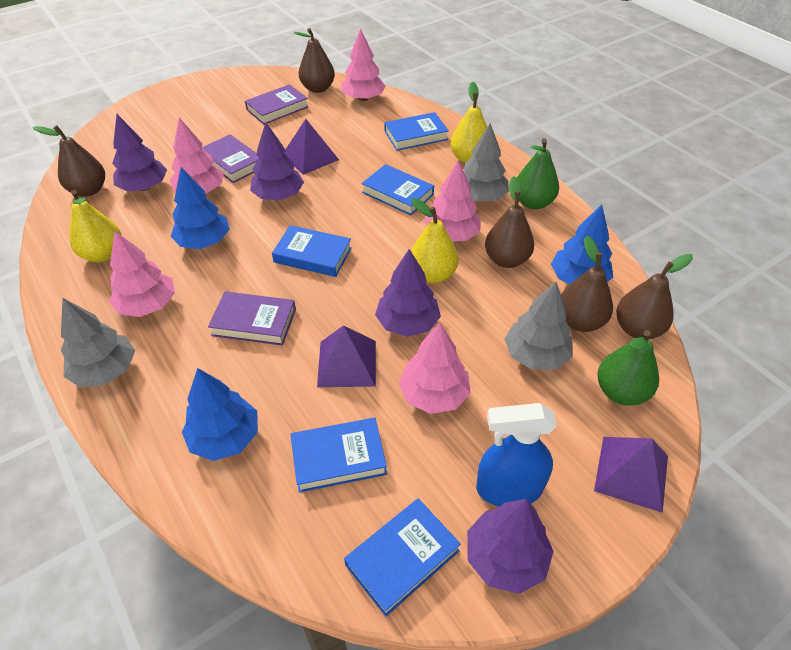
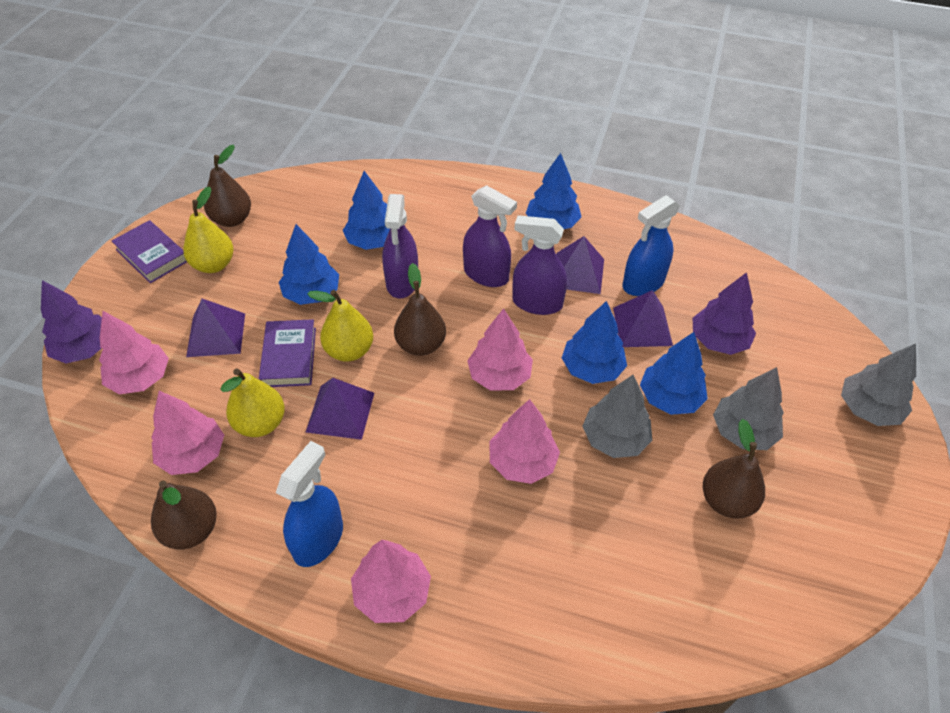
blue book: 5 -> 0
blue spray bottle: 1 -> 2
blue tree: 3 -> 5
brown pear: 5 -> 4
green pear: 2 -> 0
purple book: 3 -> 2
purple pyramid: 3 -> 4
purple spray bottle: 0 -> 3
purple tree: 4 -> 2

